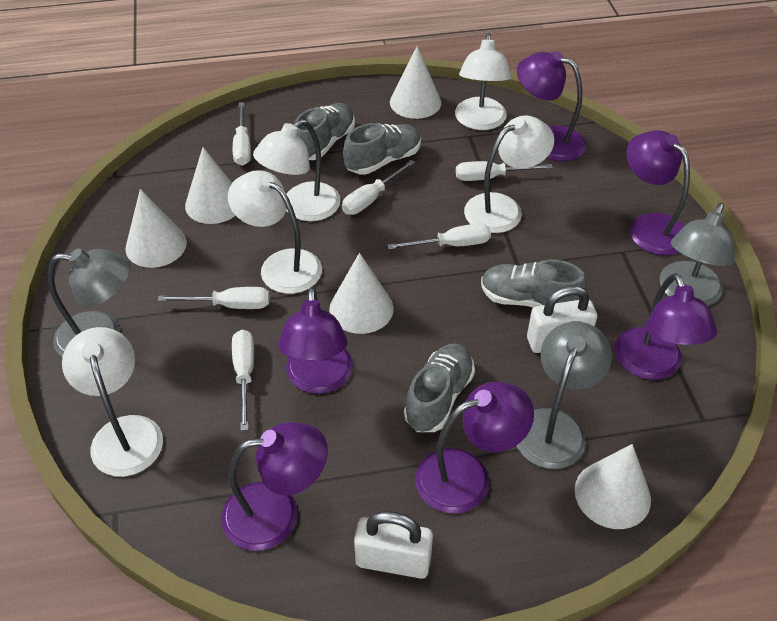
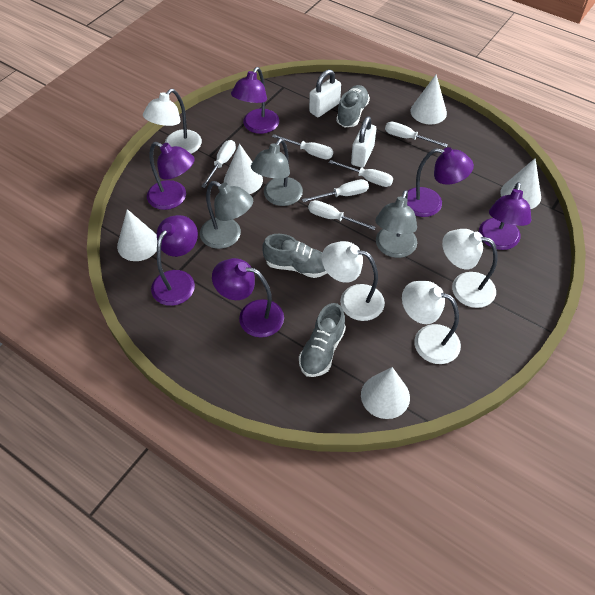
grey shoe: 4 -> 3
white lamp: 5 -> 4

